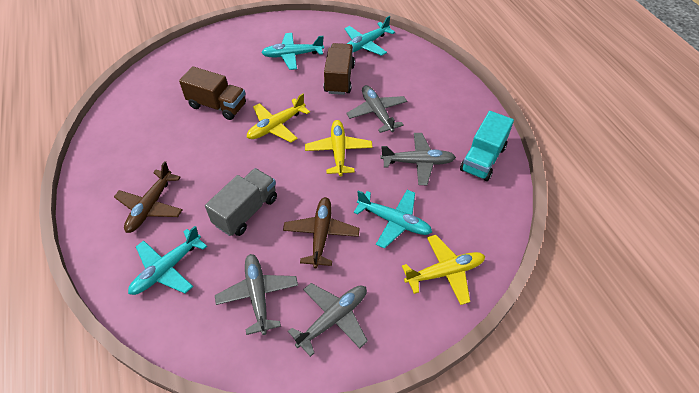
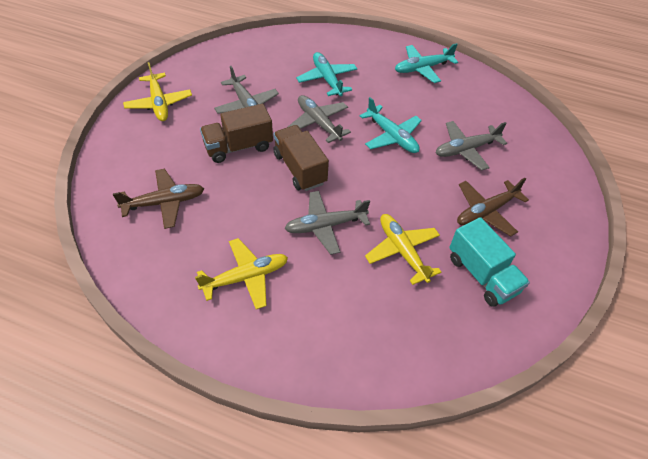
grey truck: 1 -> 0
turquoise plane: 4 -> 3

